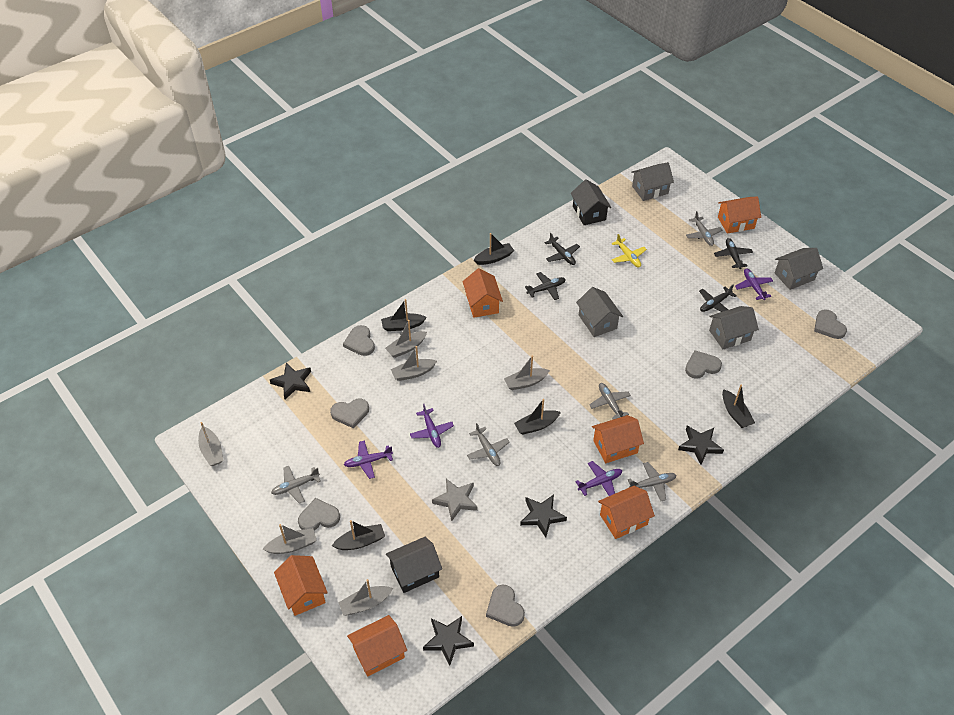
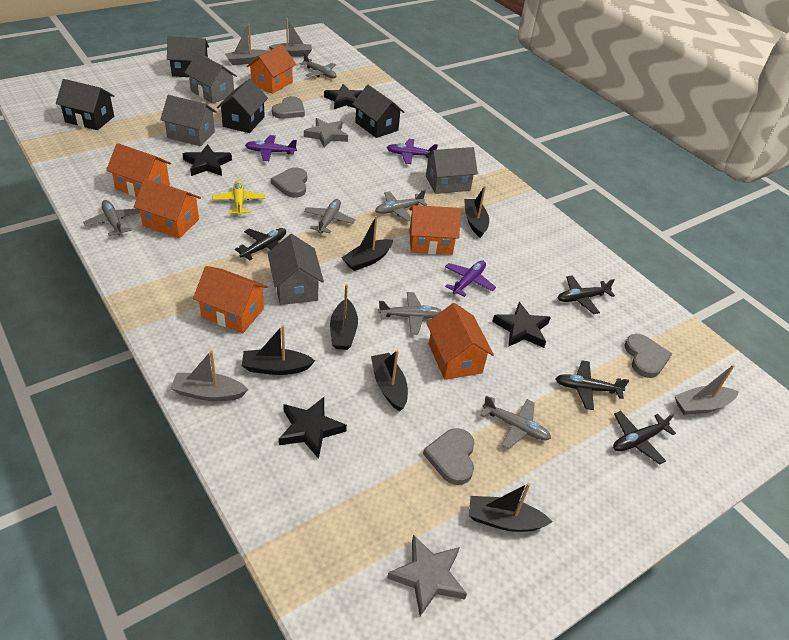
black boat: 5 -> 6
black house: 2 -> 4
grey boat: 6 -> 4
grey heart: 6 -> 4
grey plane: 5 -> 6
grey star: 1 -> 2
purple plane: 4 -> 3

